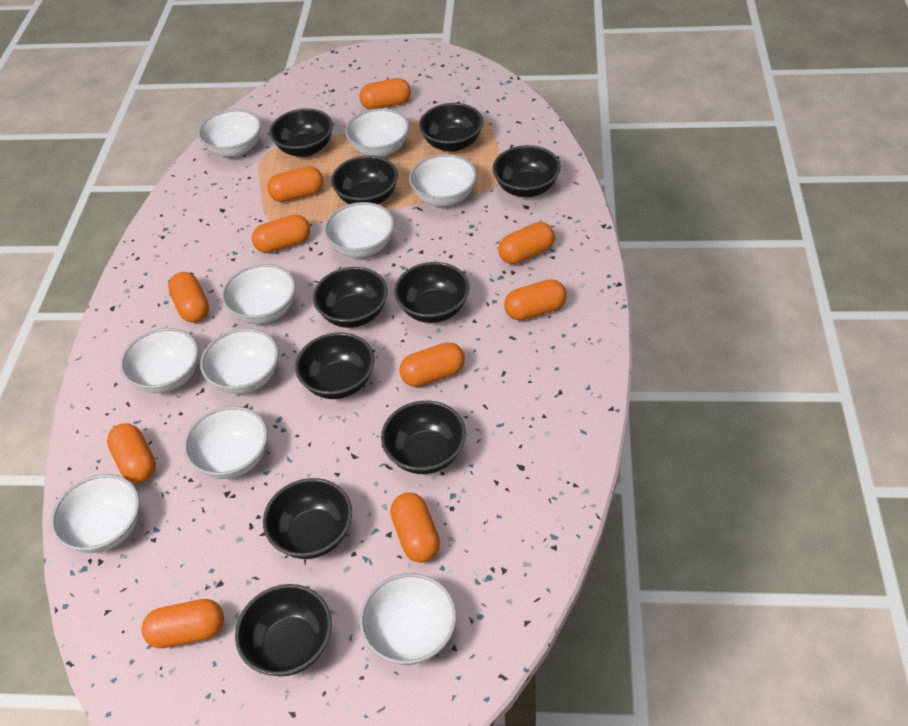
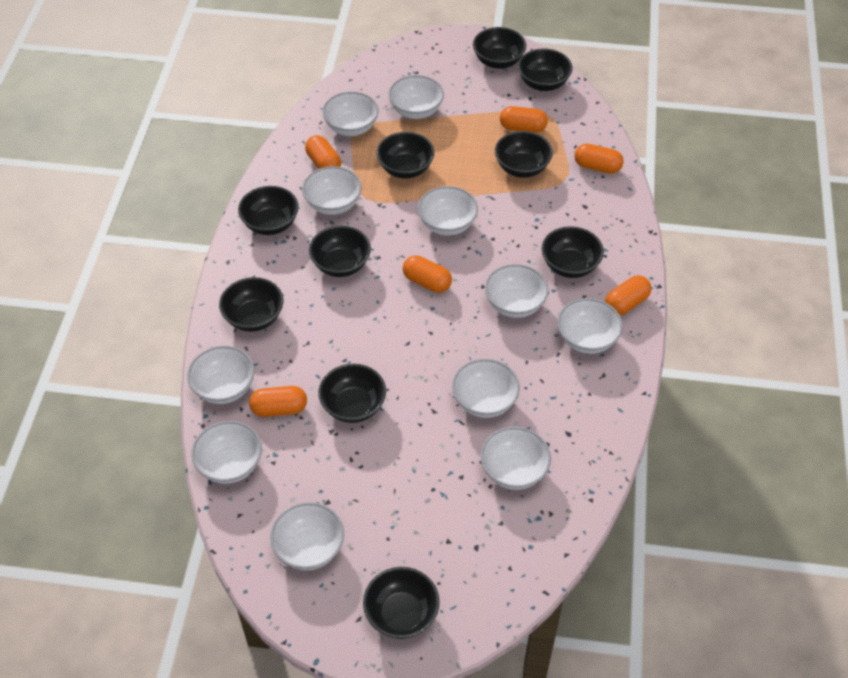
orange capsule: 10 -> 6
white bowl: 10 -> 11

